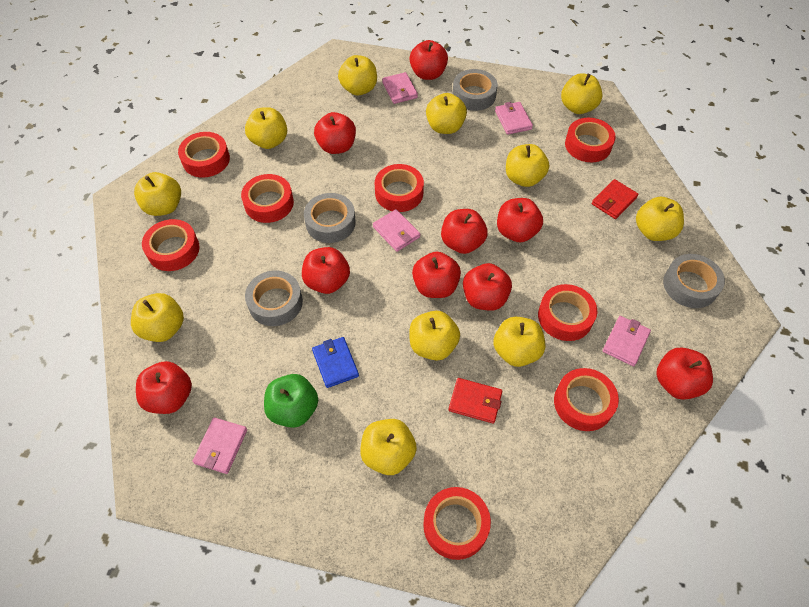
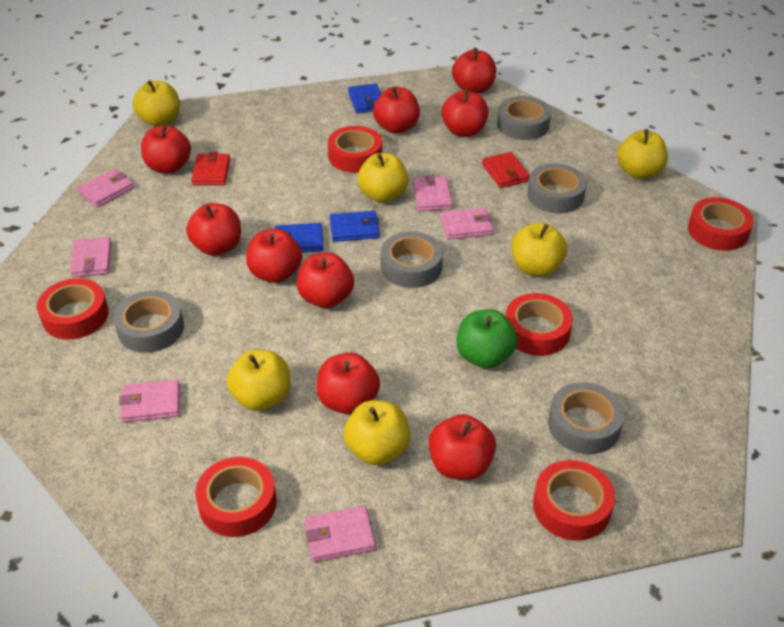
blue wallet: 1 -> 3
grey tape: 4 -> 5
pink wallet: 5 -> 6
red tape: 8 -> 6
yellow apple: 11 -> 6

